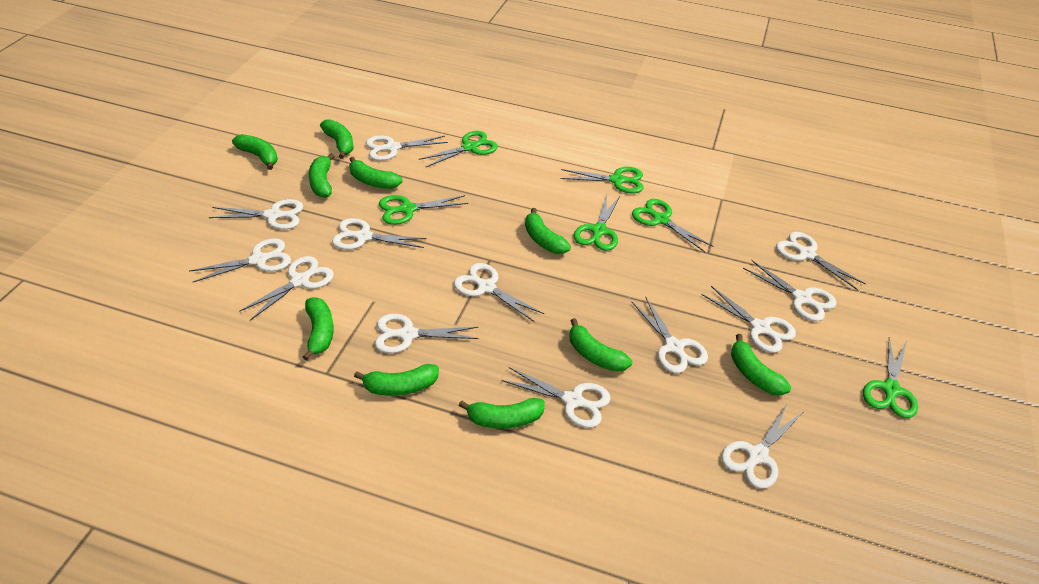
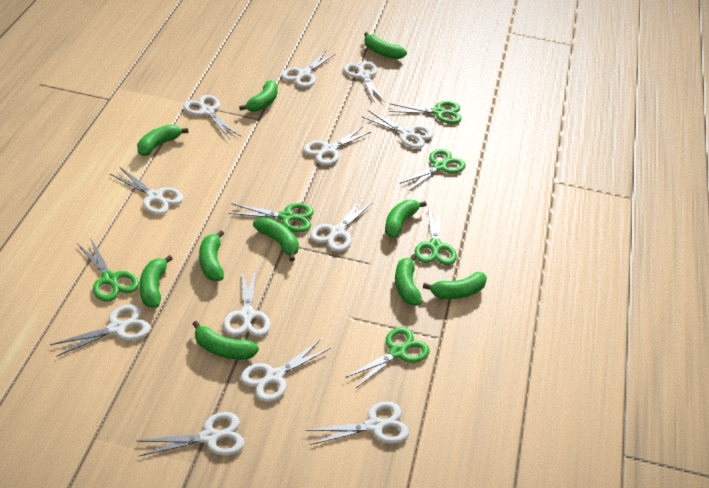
white scissors: 13 -> 12

